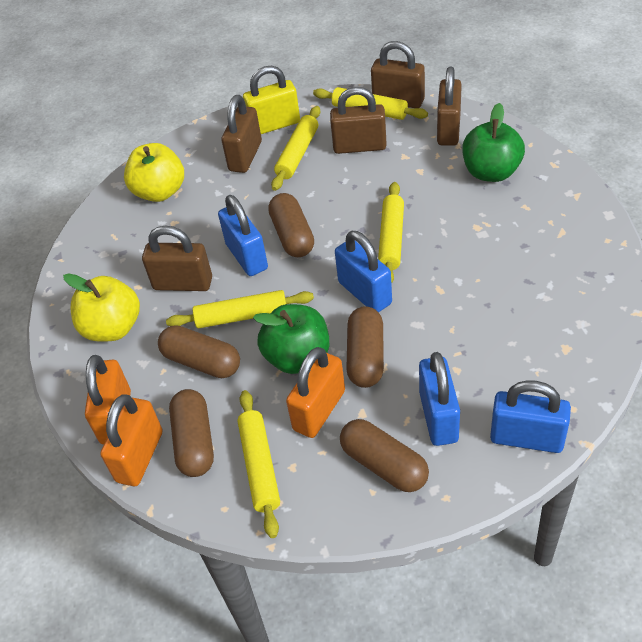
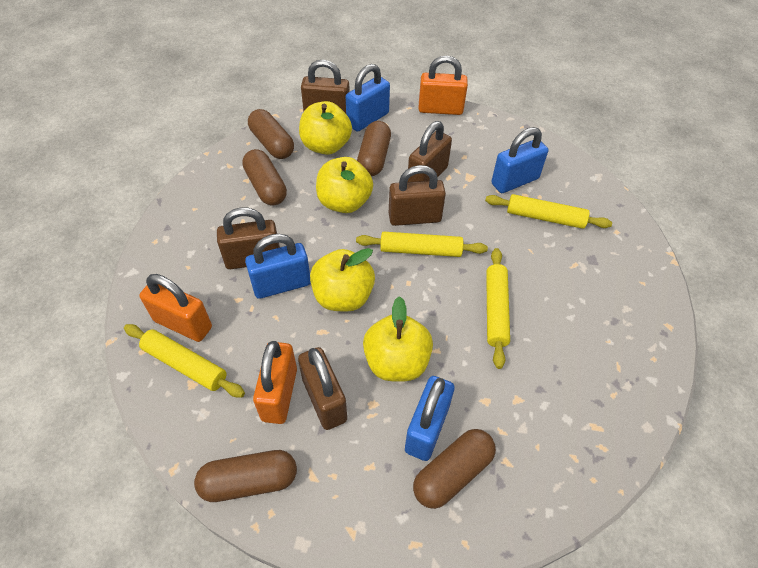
green apple: 2 -> 0
yellow apple: 2 -> 4
yellow padlock: 1 -> 0
yellow rolling pin: 5 -> 4

